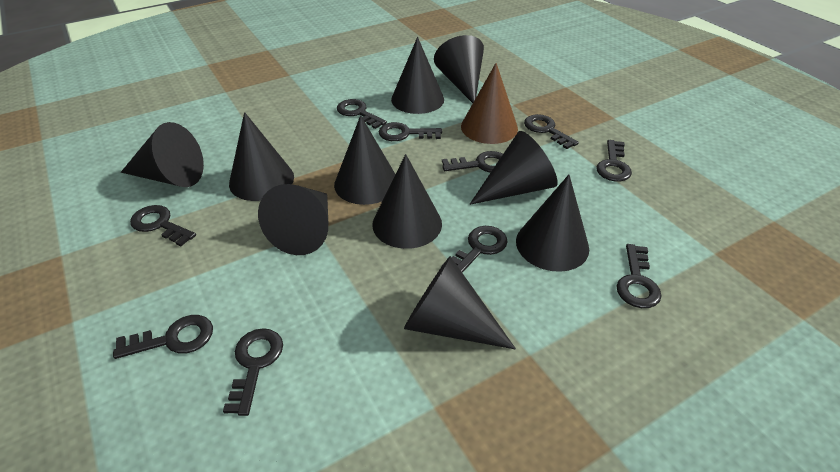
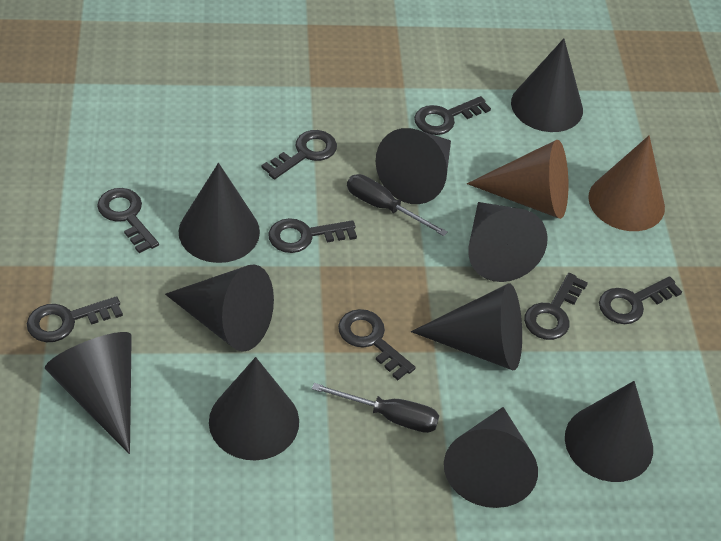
black key: 10 -> 8
black screwdriver: 0 -> 2
brown cone: 1 -> 2

